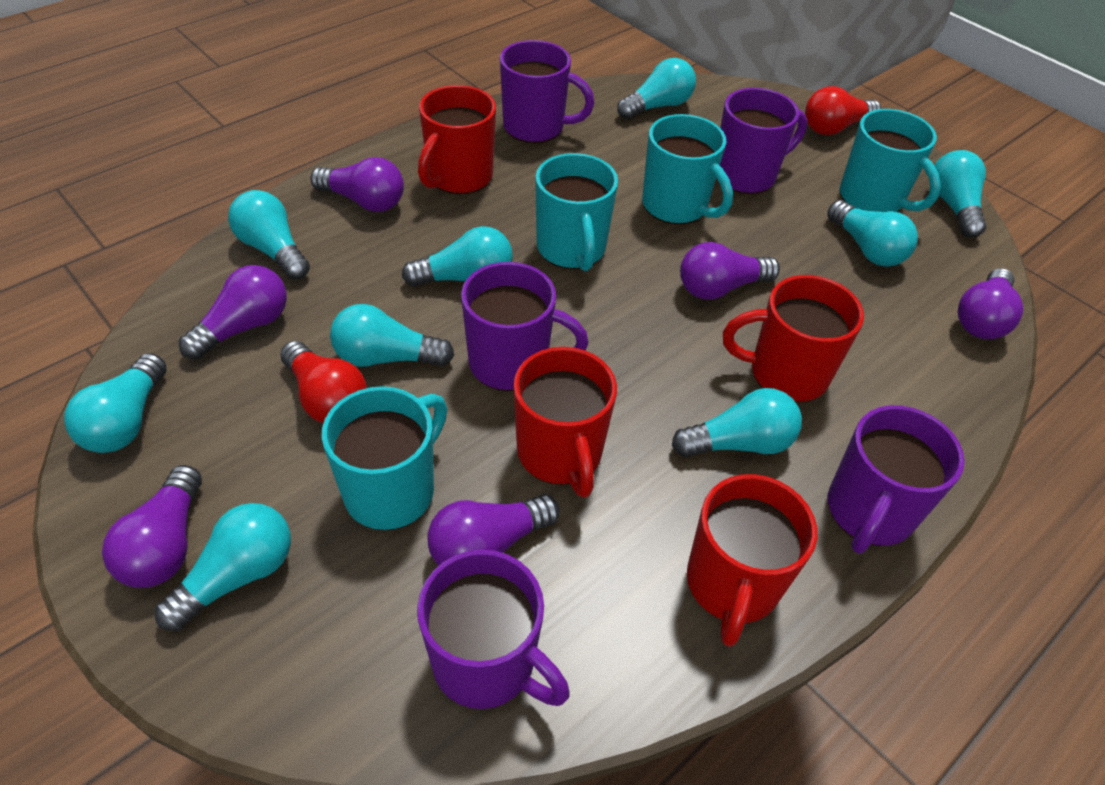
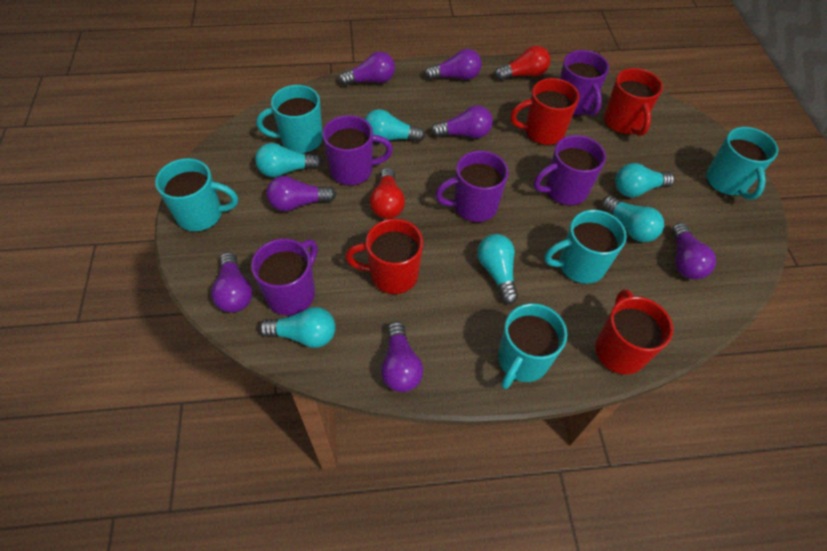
purple light bulb: 6 -> 7
turquoise light bulb: 9 -> 6
turquoise mug: 4 -> 5

